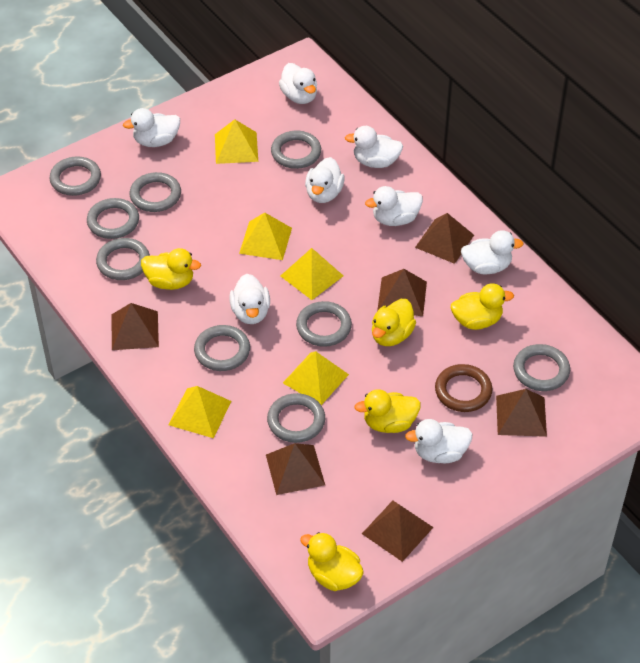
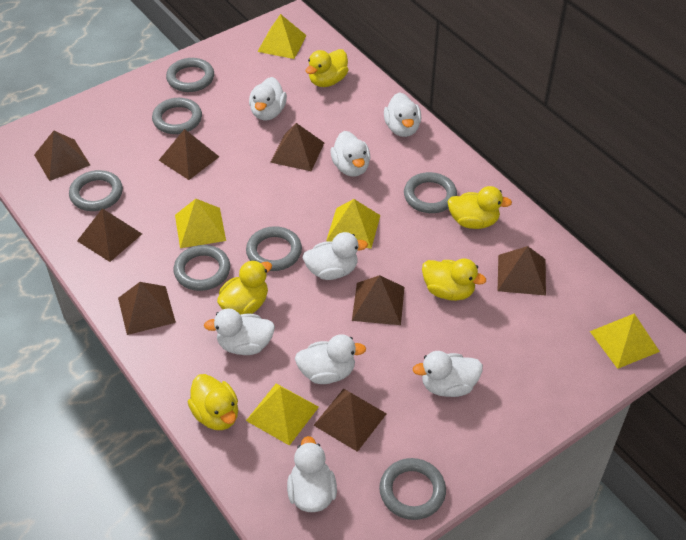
brown pyramid: 6 -> 8
brown ring: 1 -> 0
grey ring: 9 -> 7

